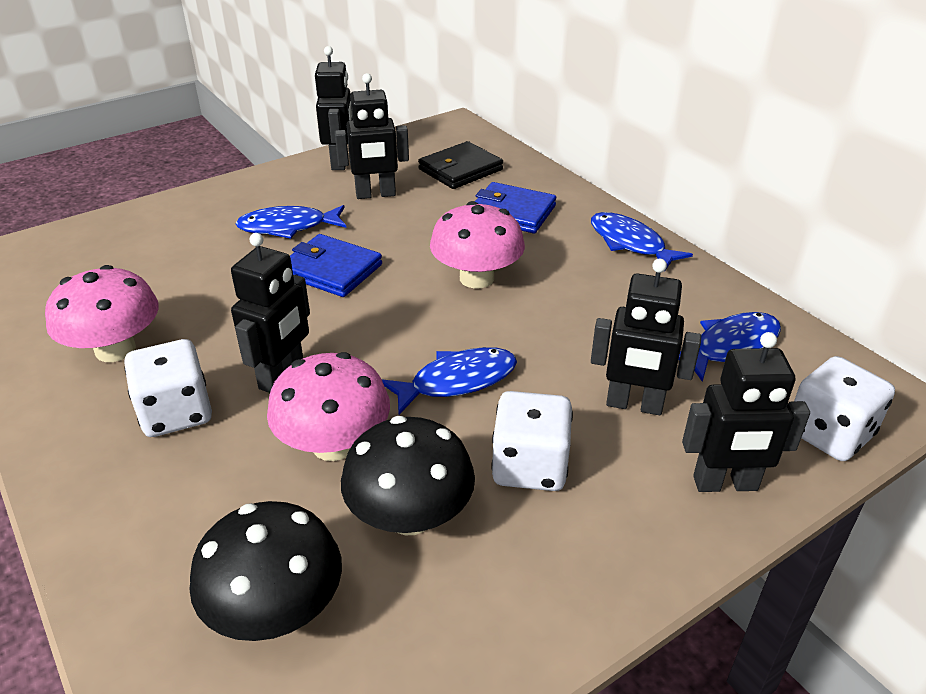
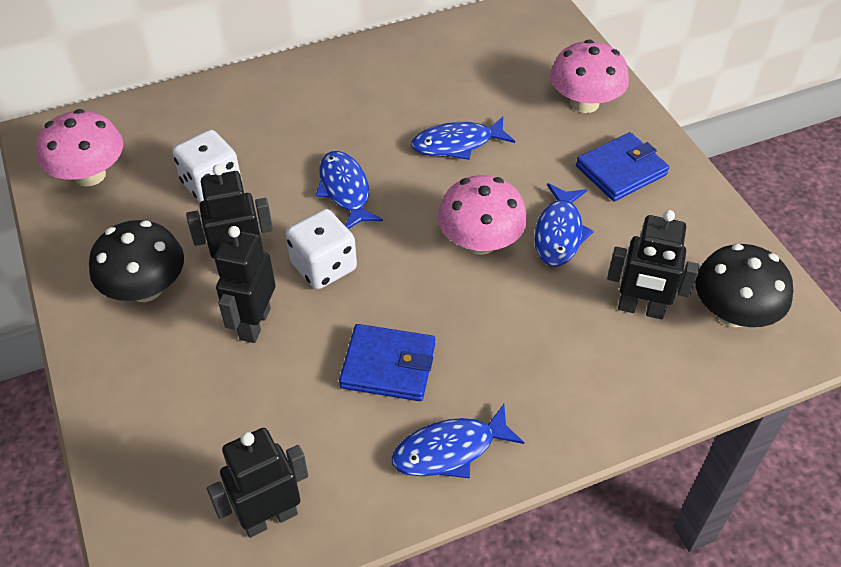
black robot: 5 -> 4
black wallet: 1 -> 0
white dice: 3 -> 2

